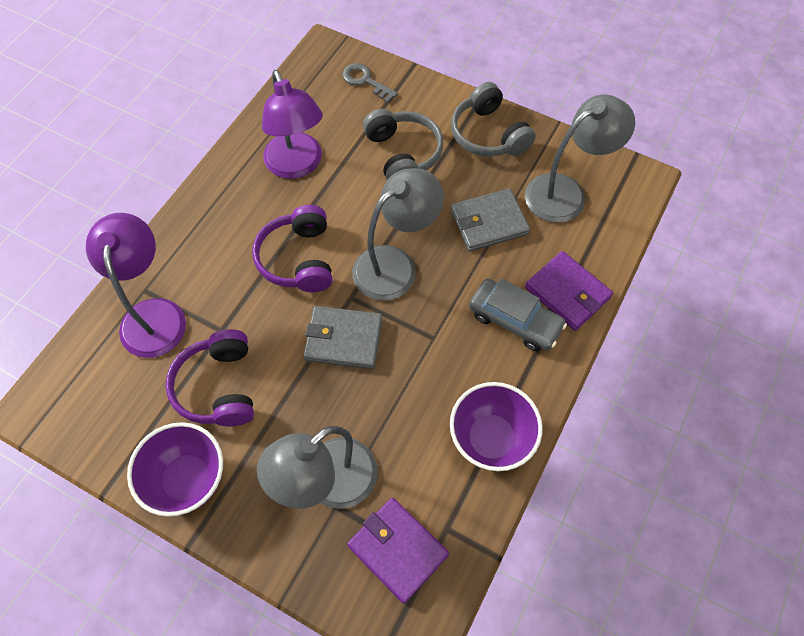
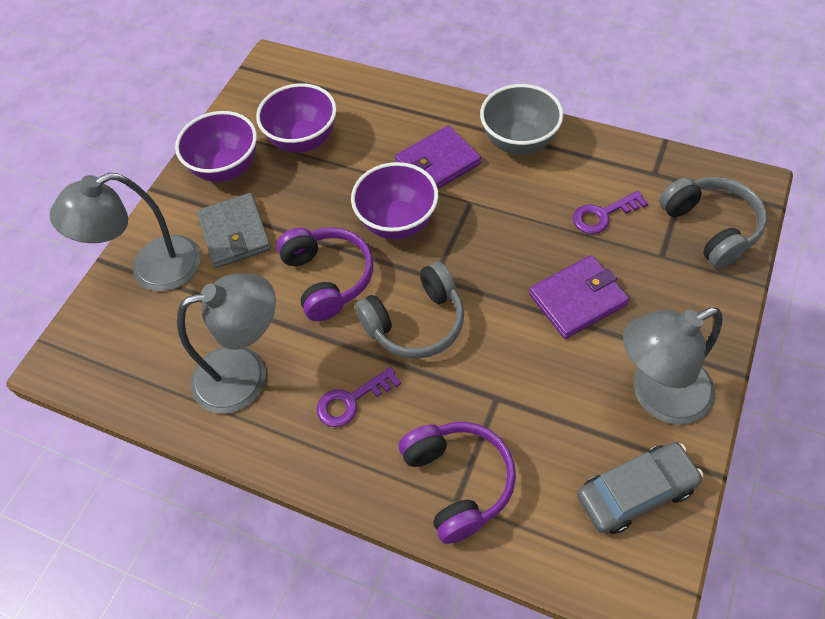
grey bowl: 0 -> 1
grey key: 1 -> 0
grey wallet: 2 -> 1
purple bowl: 2 -> 3
purple key: 0 -> 2
purple lamp: 2 -> 0

